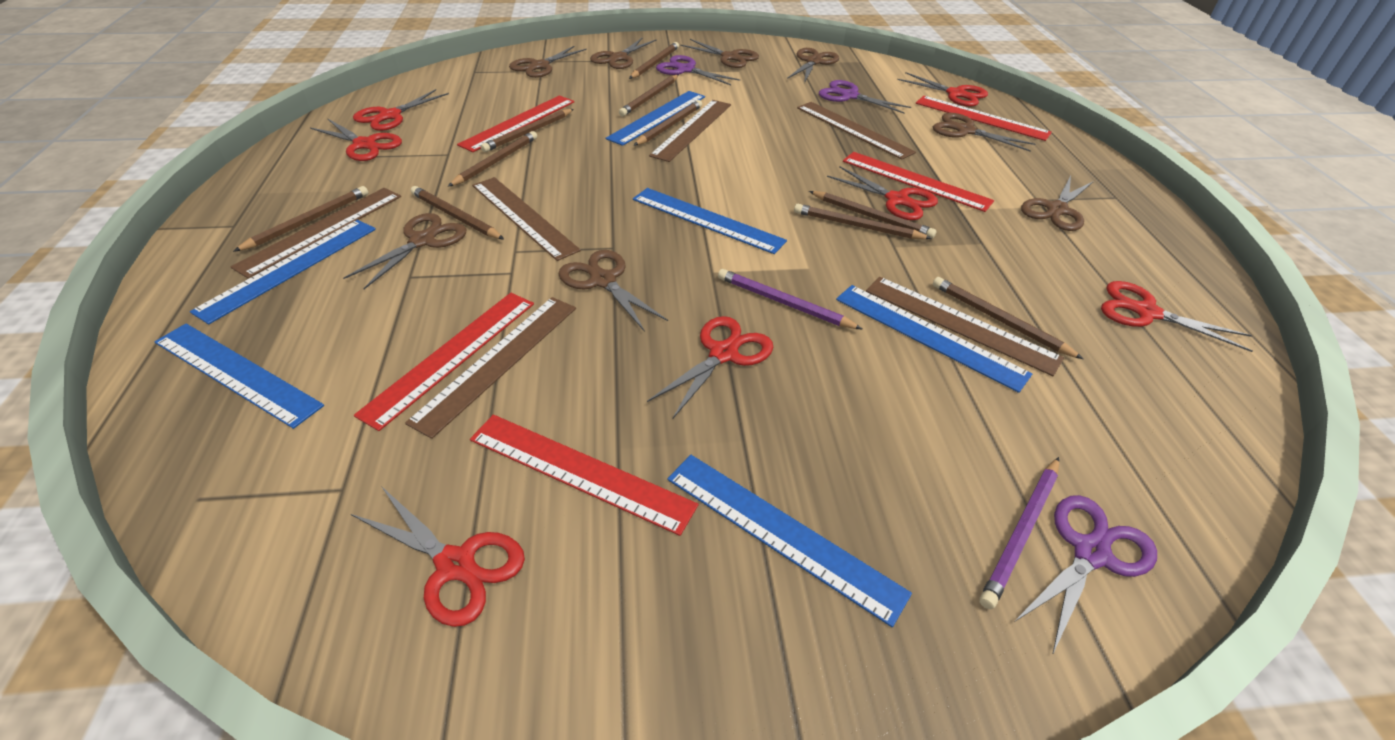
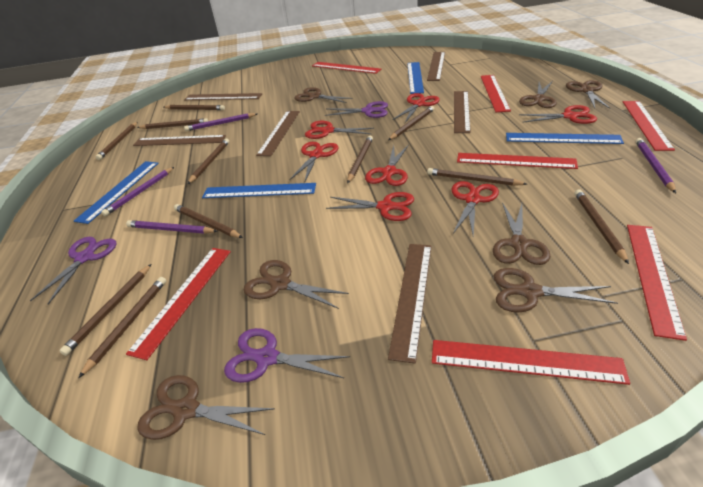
blue ruler: 6 -> 4
brown pencil: 10 -> 11
brown scissors: 8 -> 7
purple pencil: 2 -> 4
red ruler: 5 -> 7

